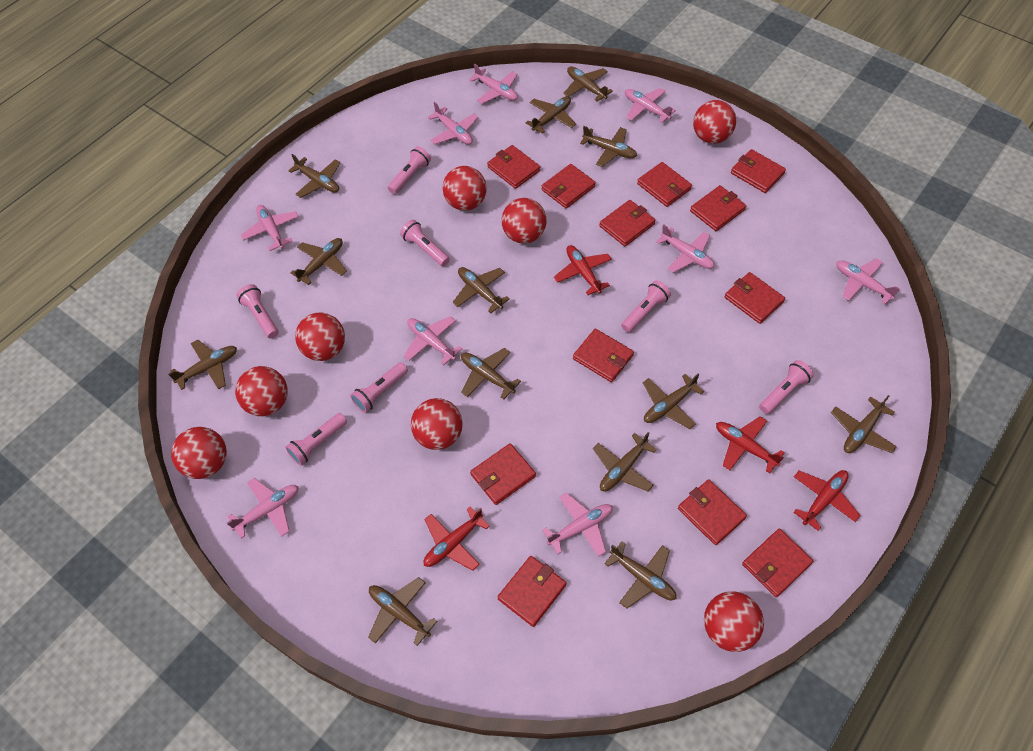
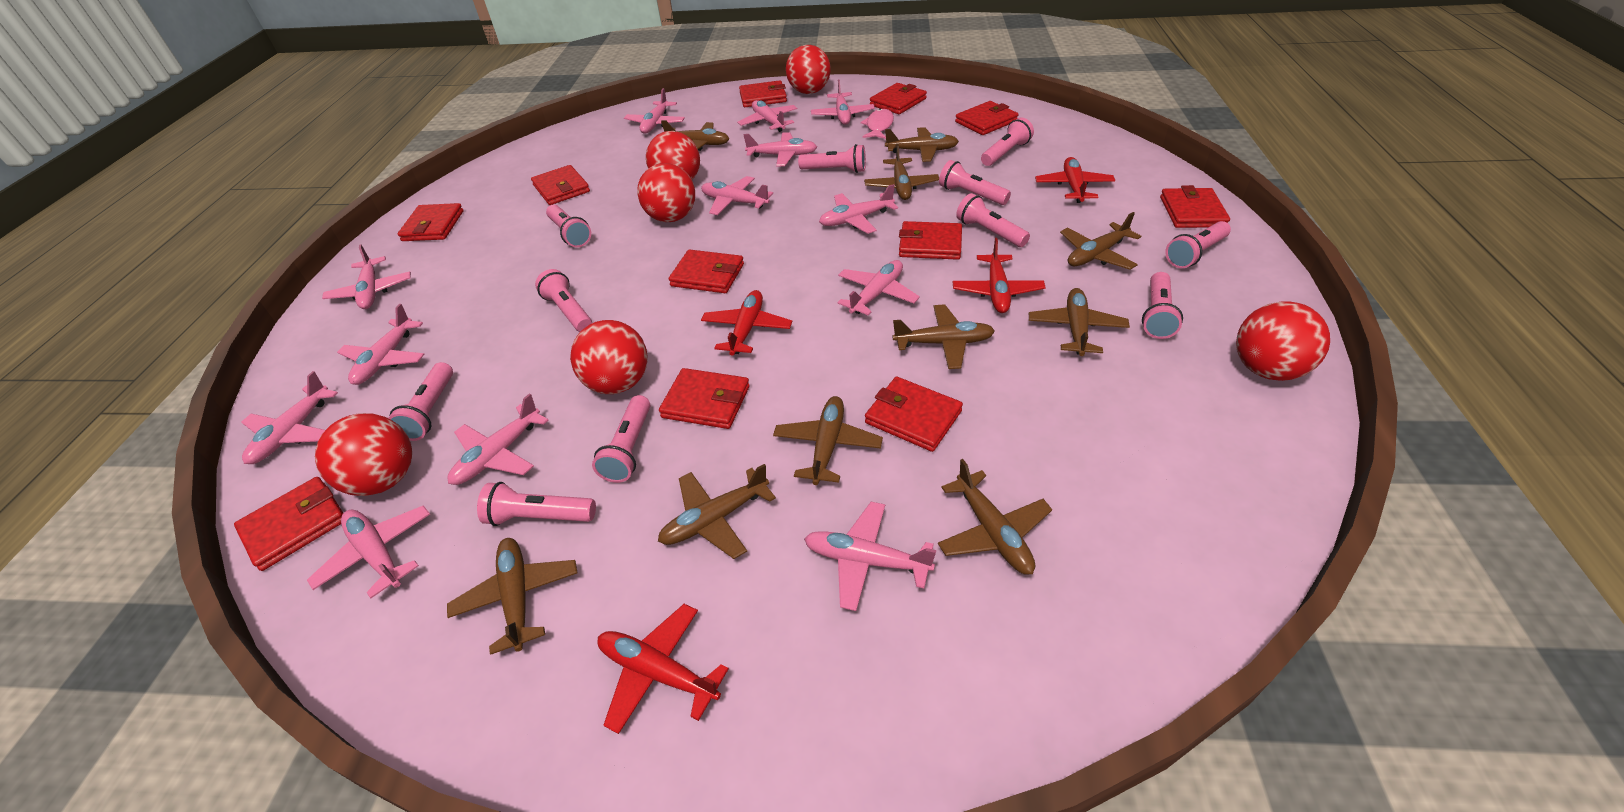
brown plane: 13 -> 10
pink fish: 0 -> 1
pink flashlight: 7 -> 11
pink plane: 9 -> 13
red ball: 8 -> 6
red wallet: 12 -> 11

